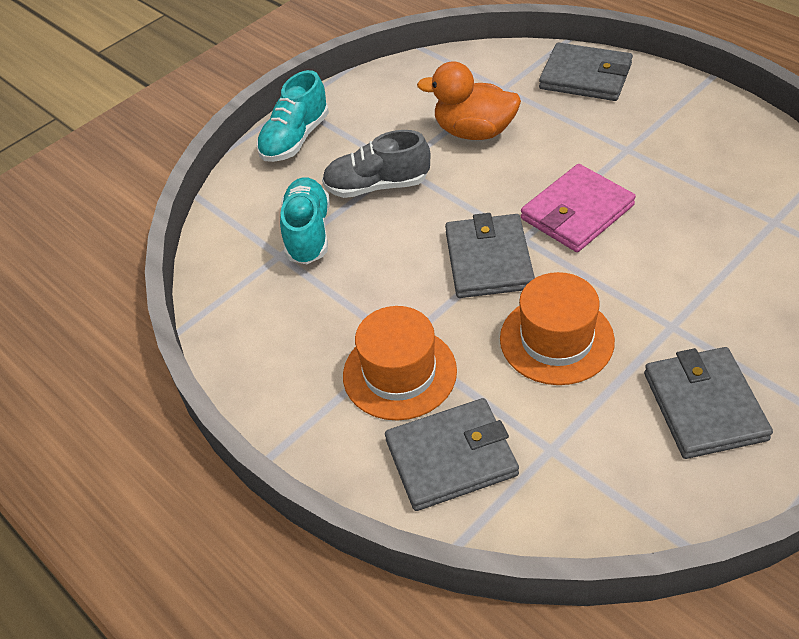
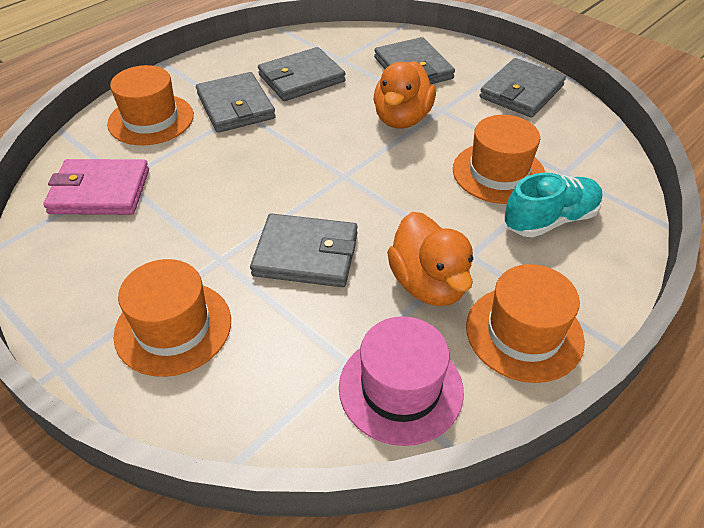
grey shoe: 1 -> 0
grey wallet: 4 -> 5
orange duck: 1 -> 2
orange hat: 2 -> 4
pink hat: 0 -> 1
turquoise shoe: 2 -> 1

